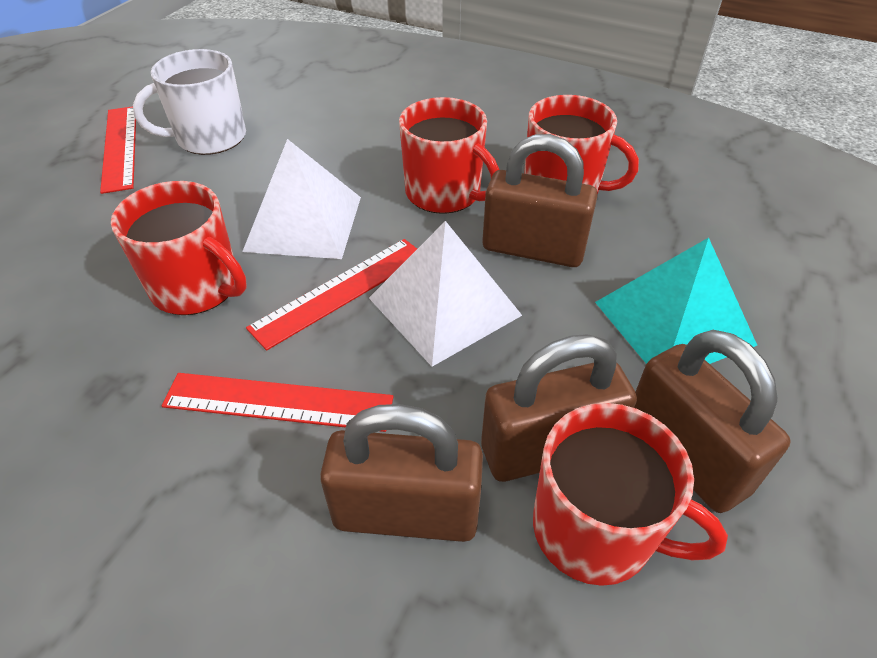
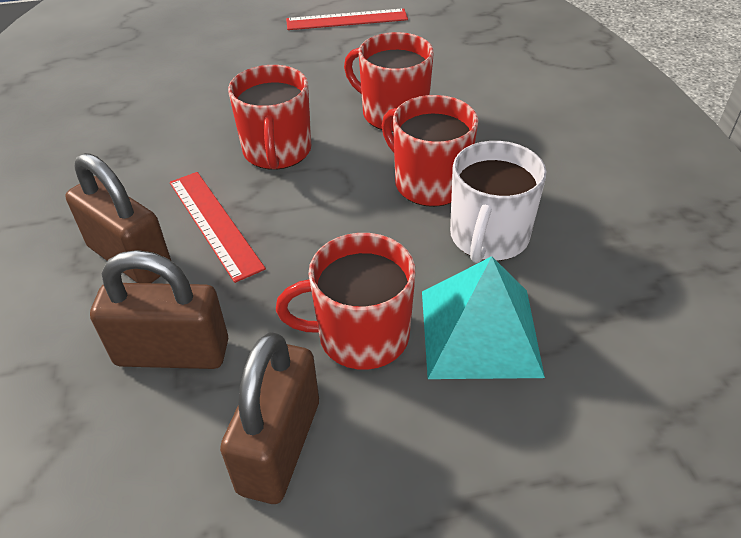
brown padlock: 4 -> 3
red ruler: 3 -> 2
white pyramid: 2 -> 0

